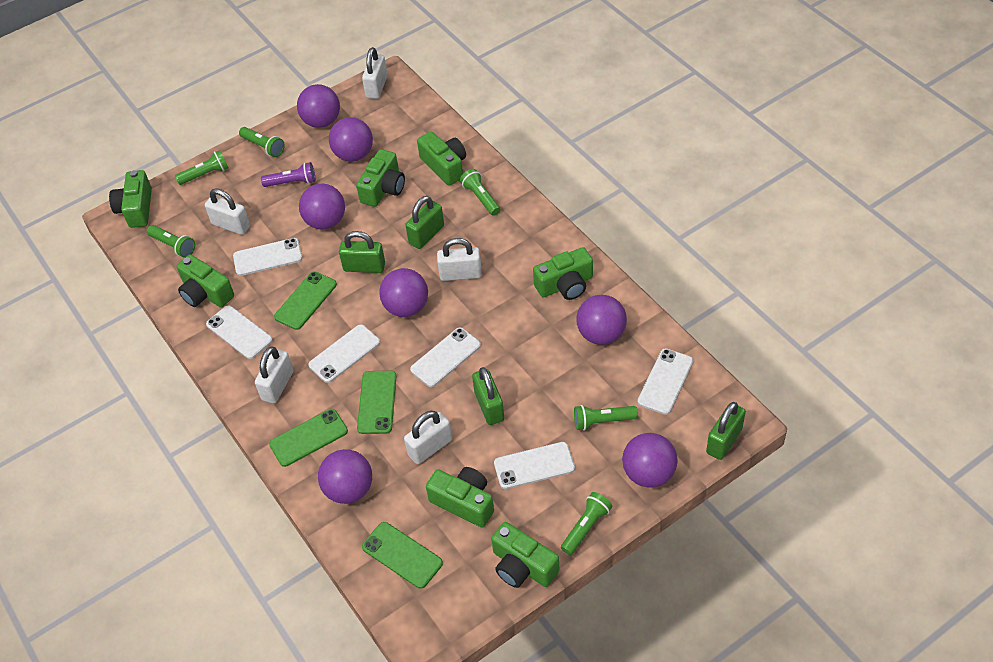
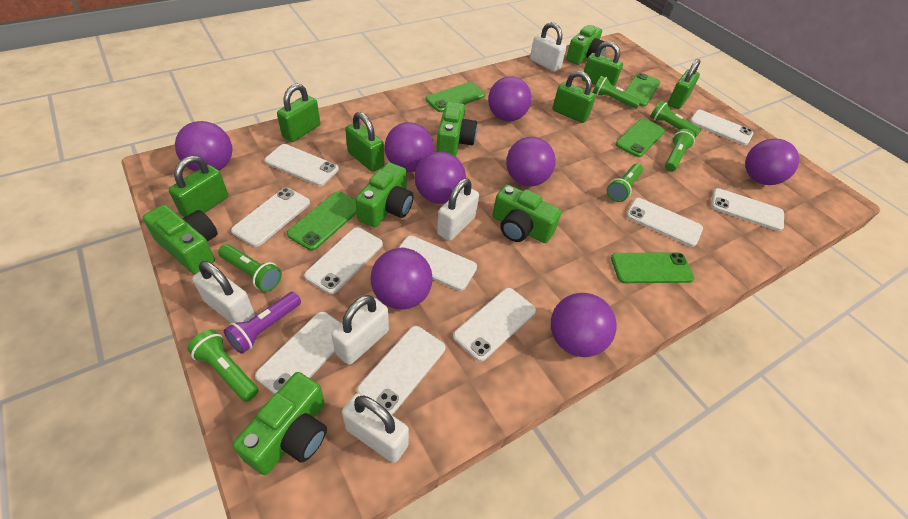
green camera: 7 -> 6
green padlock: 4 -> 6
green phone: 4 -> 5
purple ball: 7 -> 8
white phone: 6 -> 10

